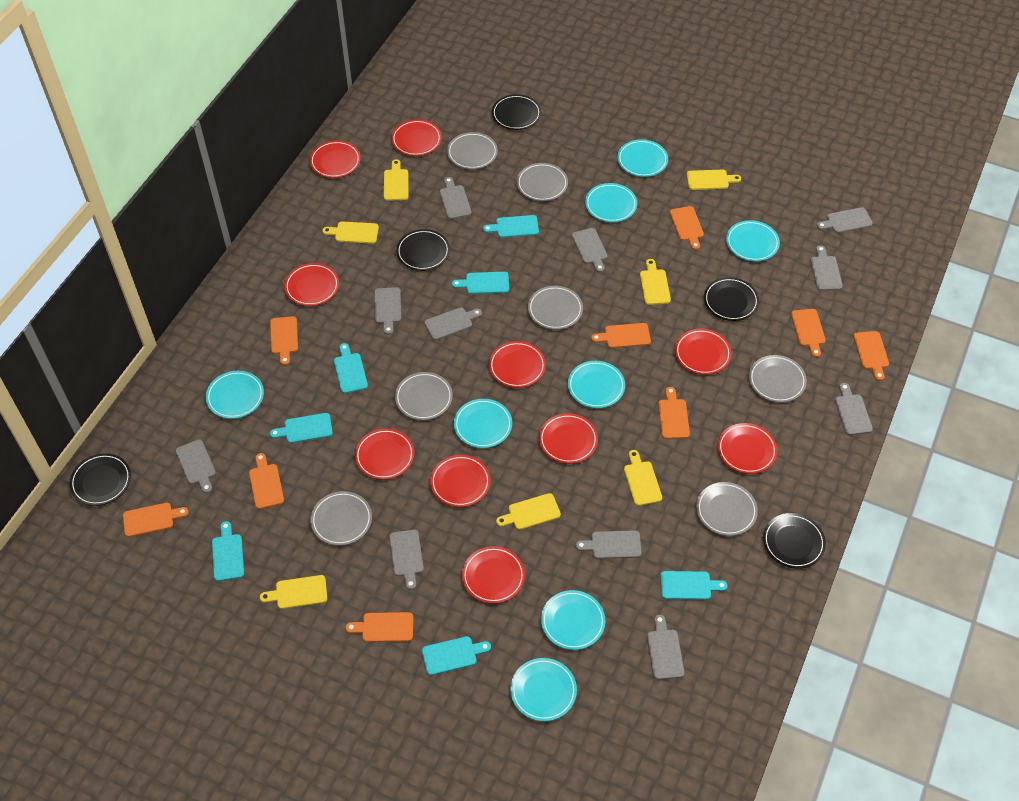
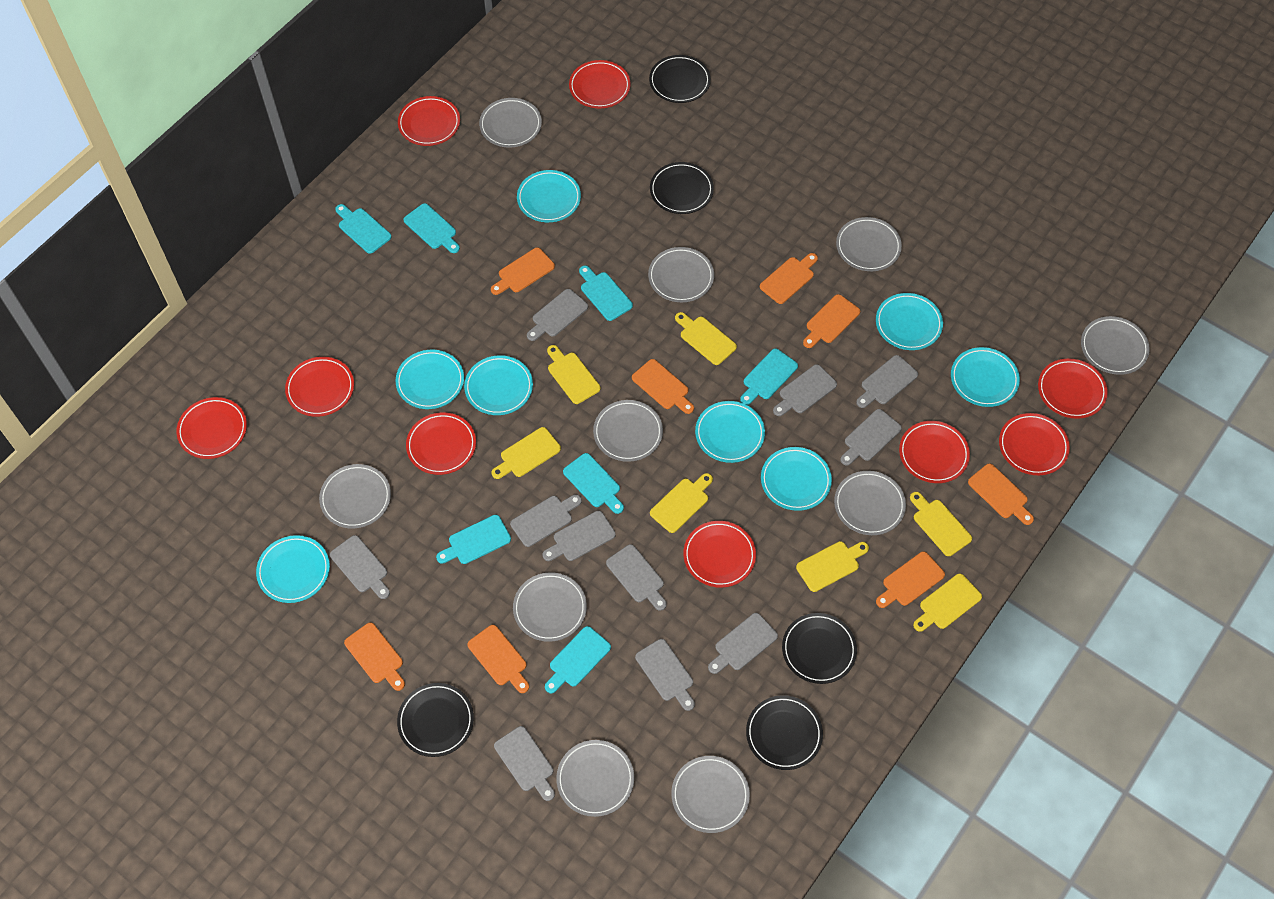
grey plate: 7 -> 10
orange cutting board: 9 -> 8
red plate: 10 -> 9

